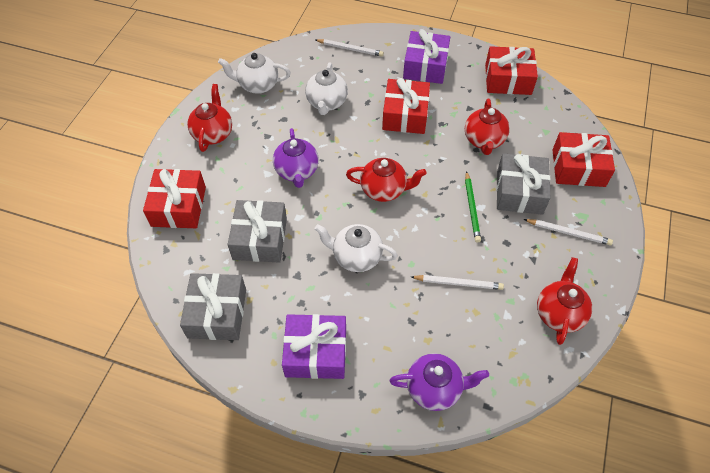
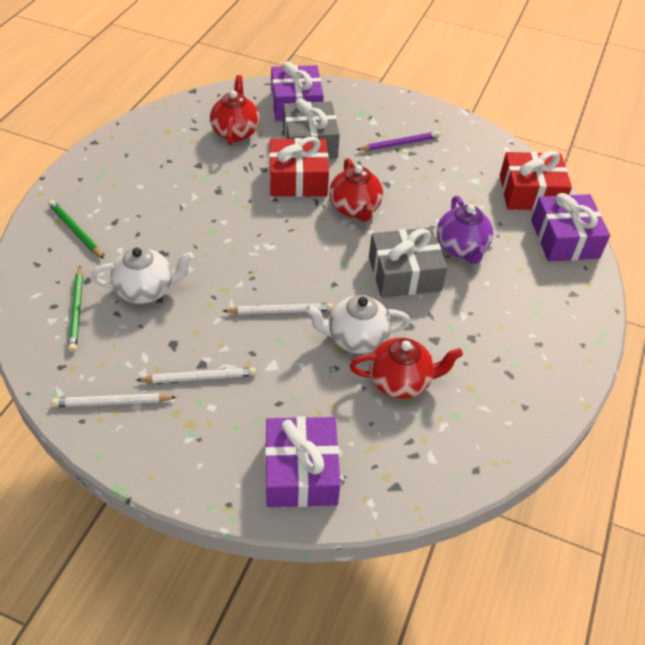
green pencil: 1 -> 2
grey gift: 3 -> 2
purple gift: 2 -> 3
purple pencil: 0 -> 1
purple teapot: 2 -> 1
red gift: 4 -> 2
red teapot: 4 -> 3
white teapot: 3 -> 2

